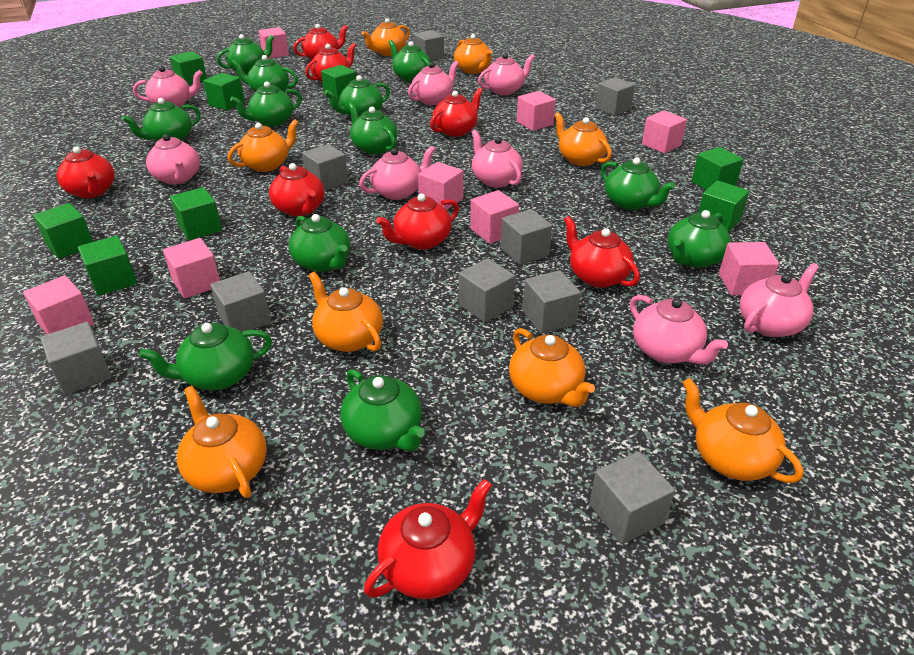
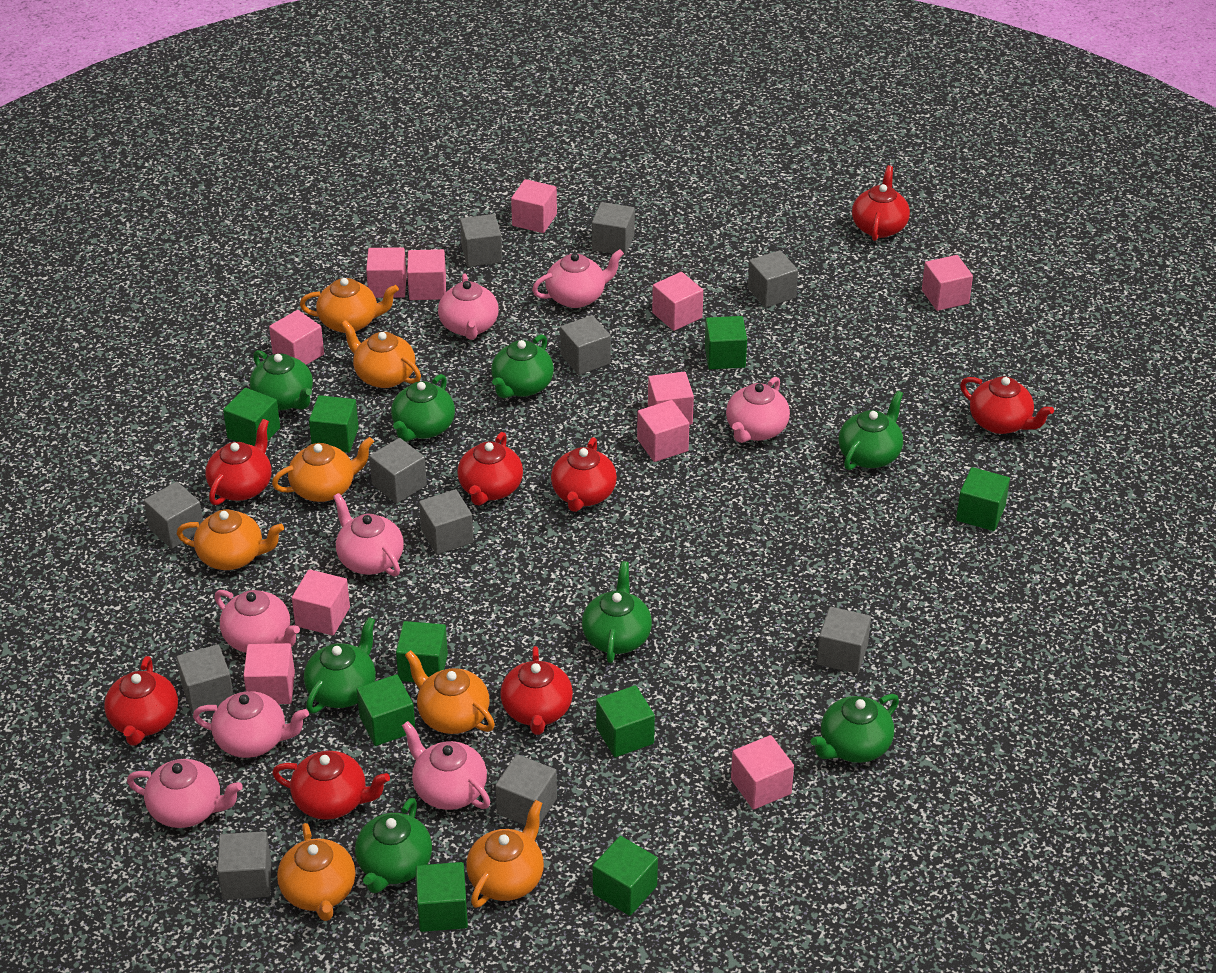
green cube: 8 -> 9
green teapot: 12 -> 8
grey cube: 9 -> 11
orange teapot: 8 -> 7
pink cube: 8 -> 11

